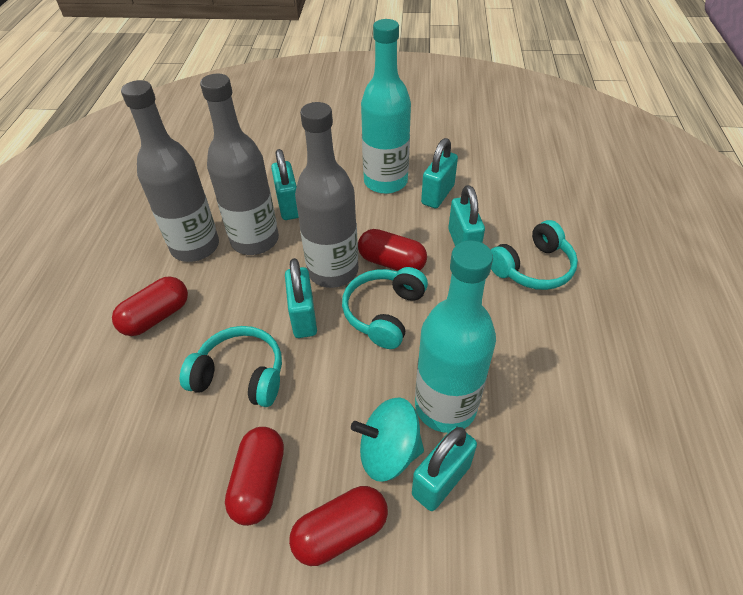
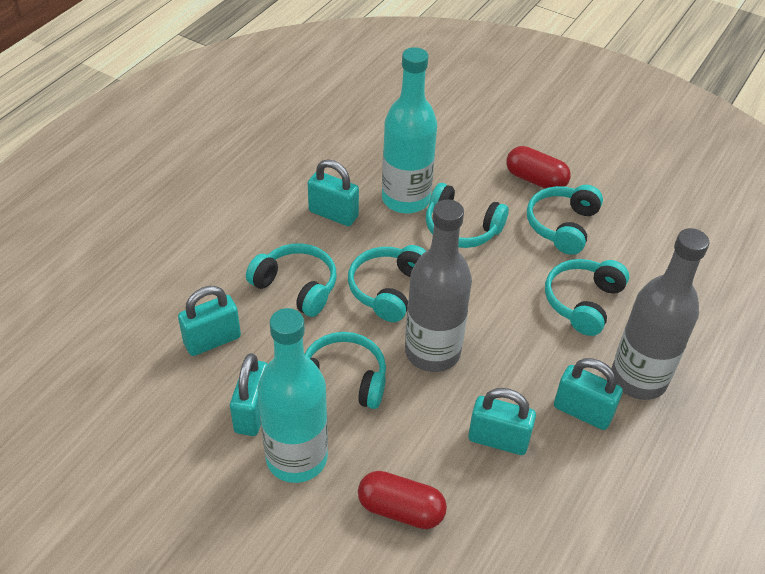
grey bottle: 3 -> 2
red capsule: 4 -> 2
turquoise headphones: 3 -> 6
turquoise spinning top: 1 -> 0

